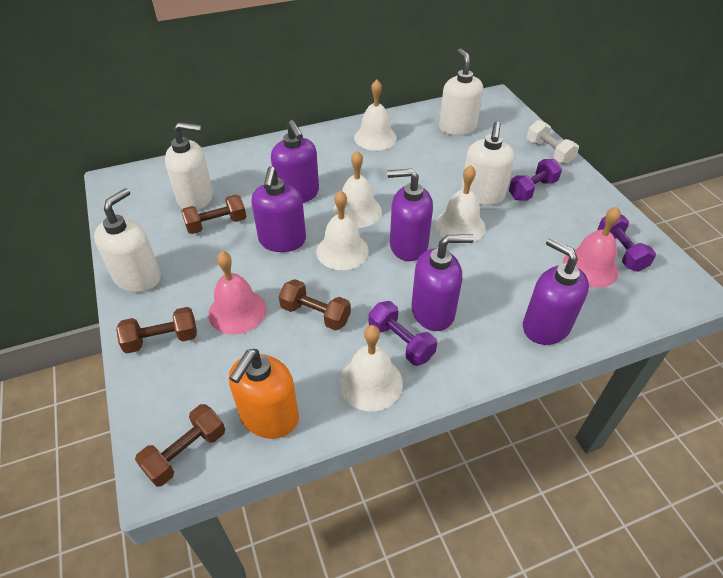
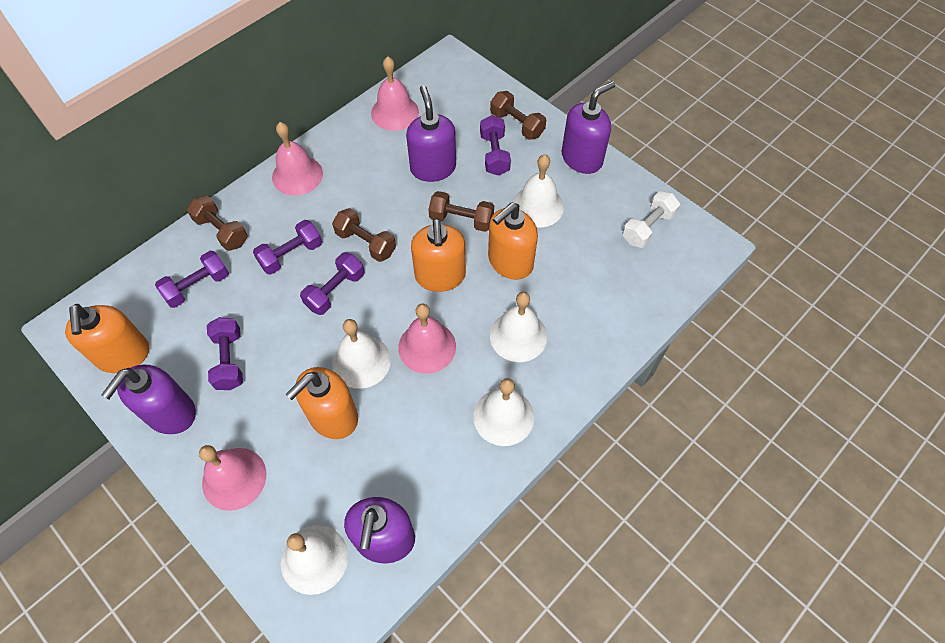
orange soap dispenser: 1 -> 4
pink bell: 2 -> 4
purple dumbbell: 3 -> 5
purple soap dispenser: 5 -> 4
white soap dispenser: 4 -> 0

